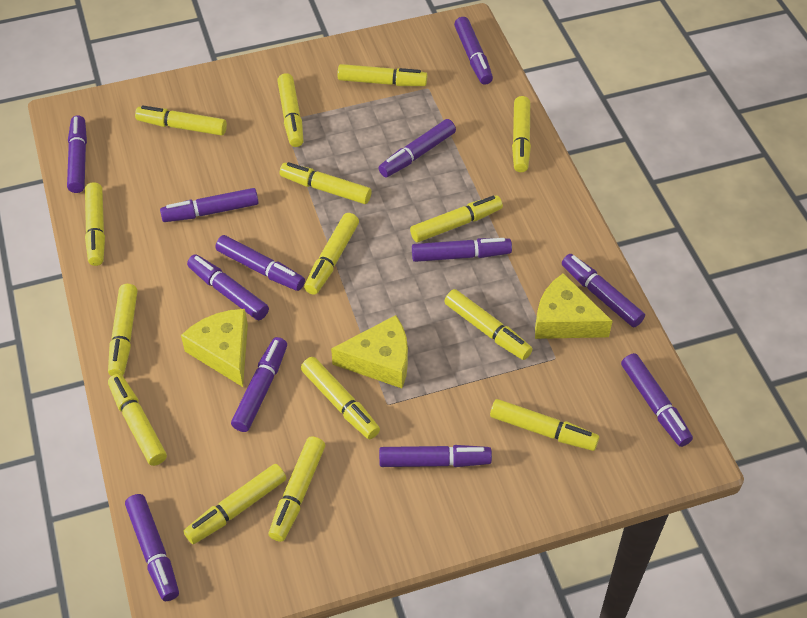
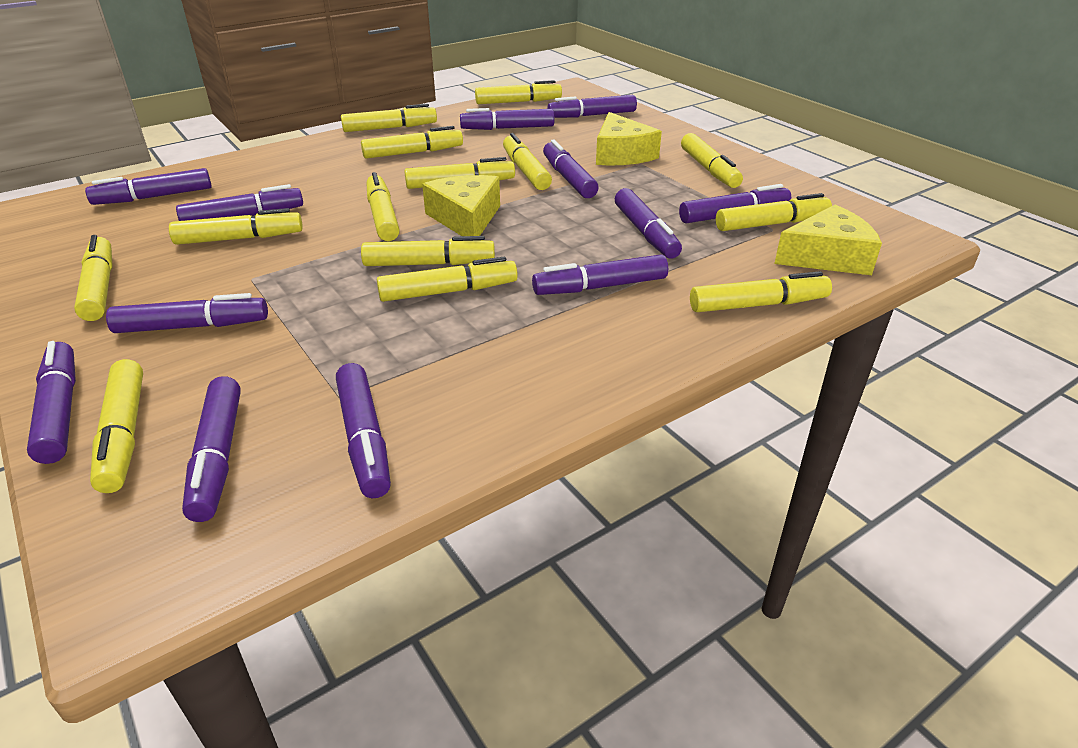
yellow marker: 15 -> 14

